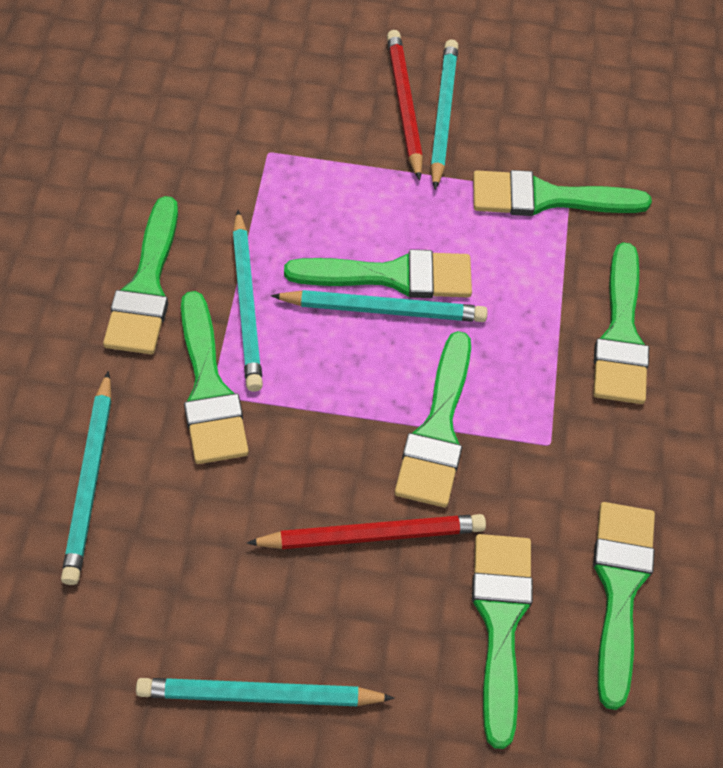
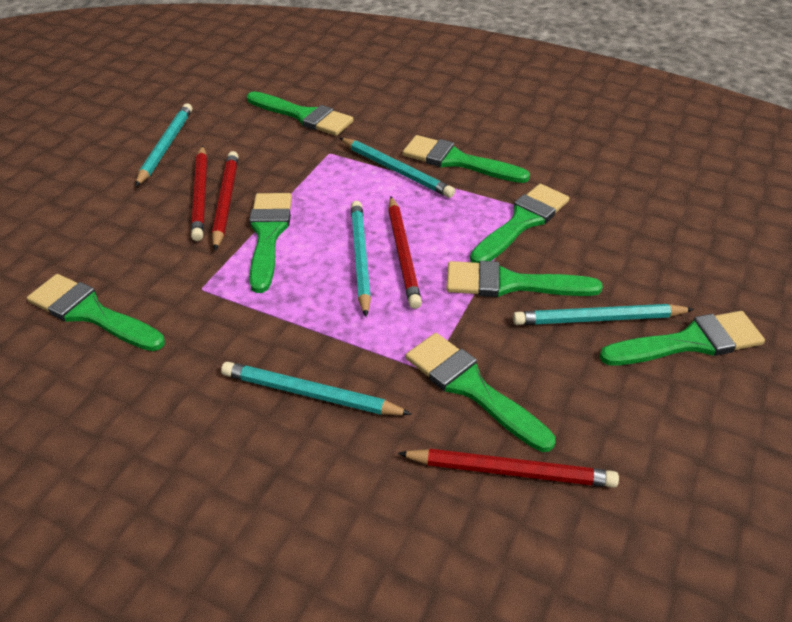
red pencil: 2 -> 4

